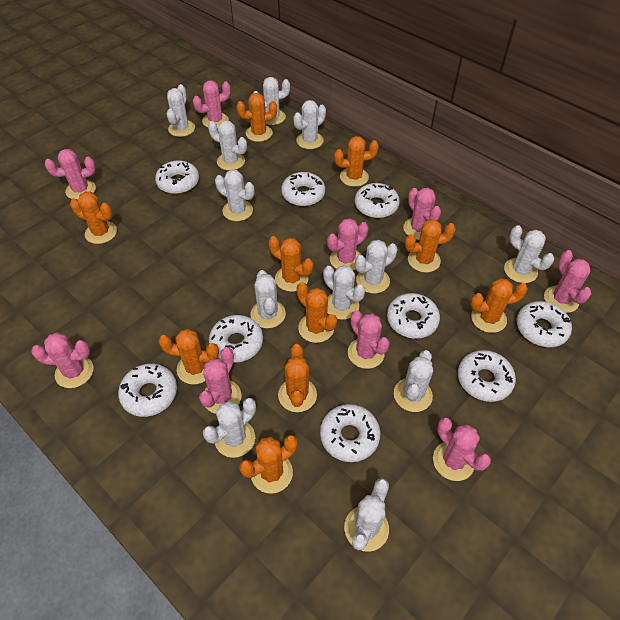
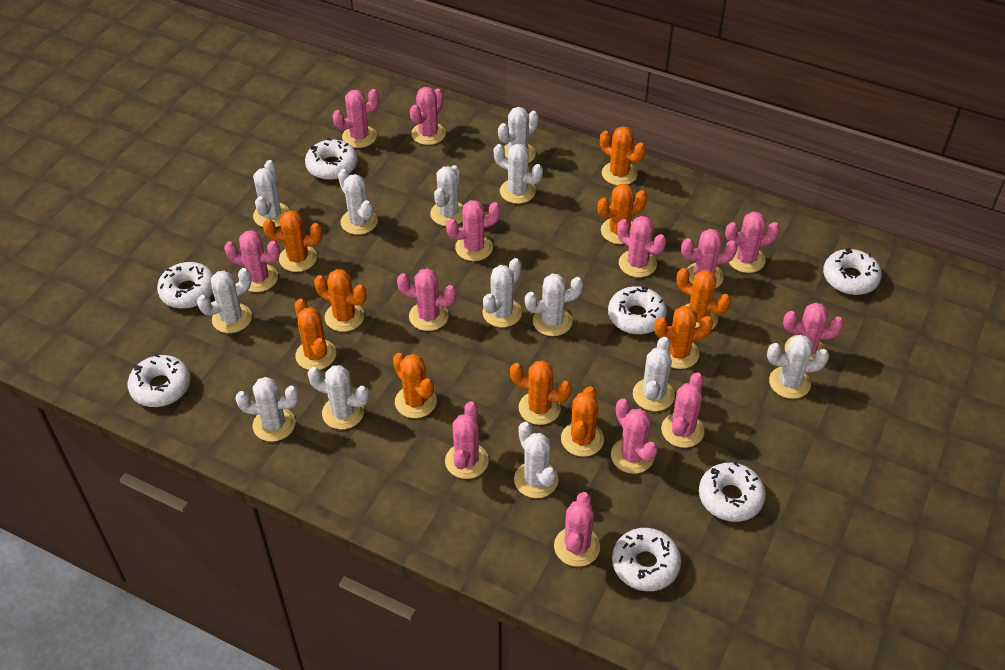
pink cactus: 9 -> 13
white cactus: 12 -> 13
white donut: 9 -> 7

